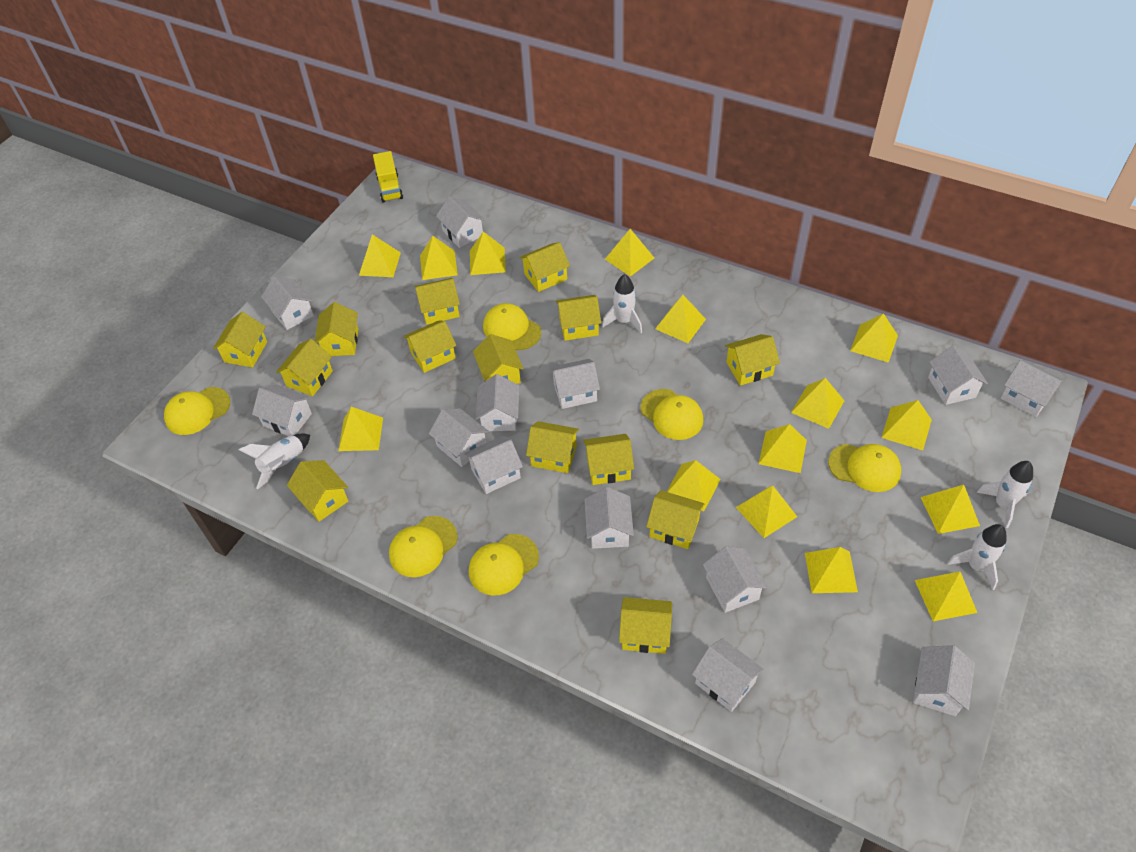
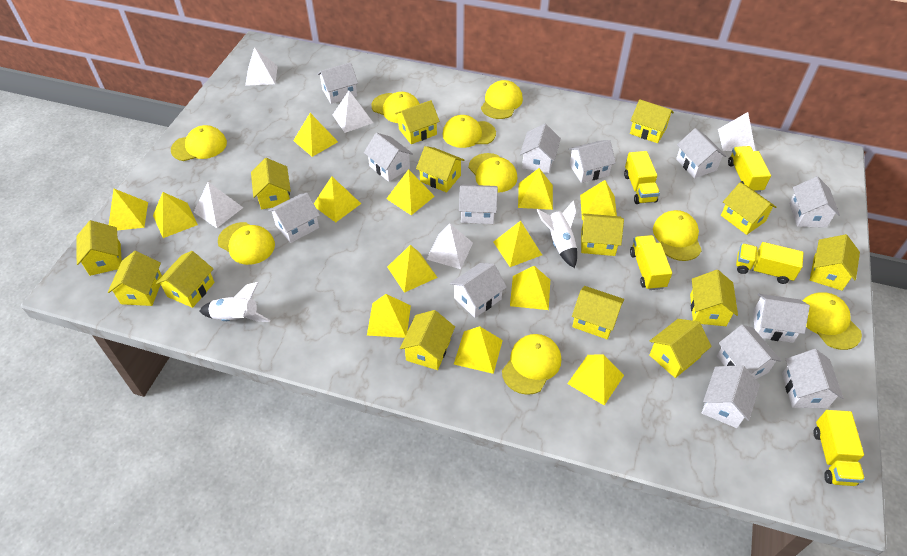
white pyramid: 0 -> 5
white rocket: 4 -> 2
yellow cap: 6 -> 9
yellow pyramid: 15 -> 13
yellow truck: 1 -> 5

